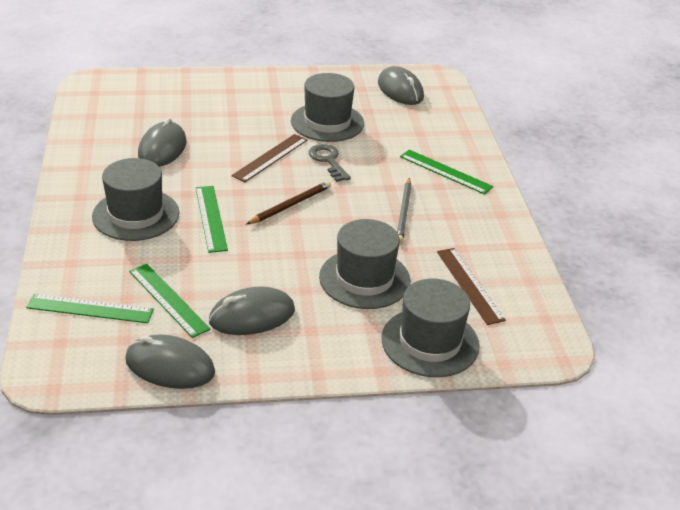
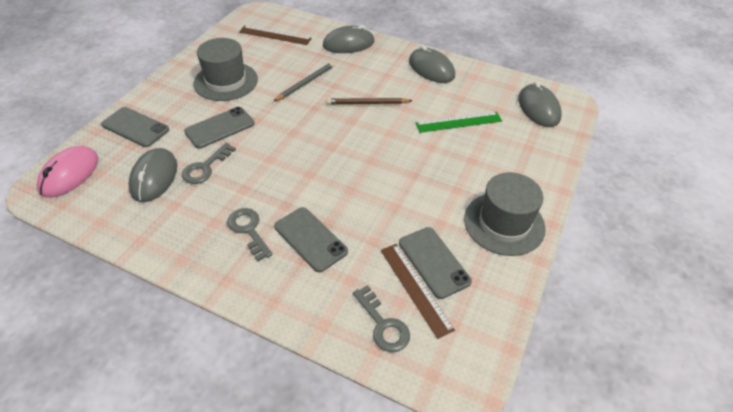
green ruler: 4 -> 1
grey hat: 4 -> 2
grey key: 1 -> 3
grey phone: 0 -> 4
pink mouse: 0 -> 1

